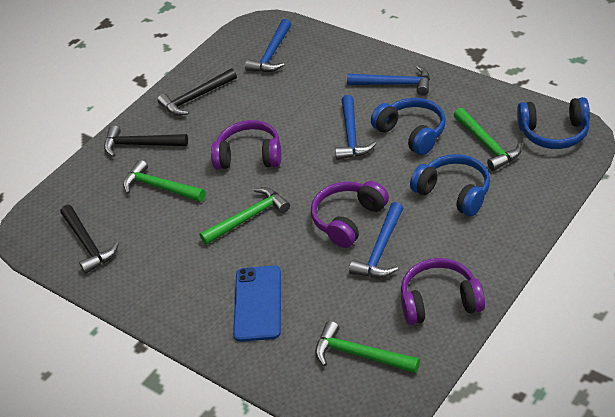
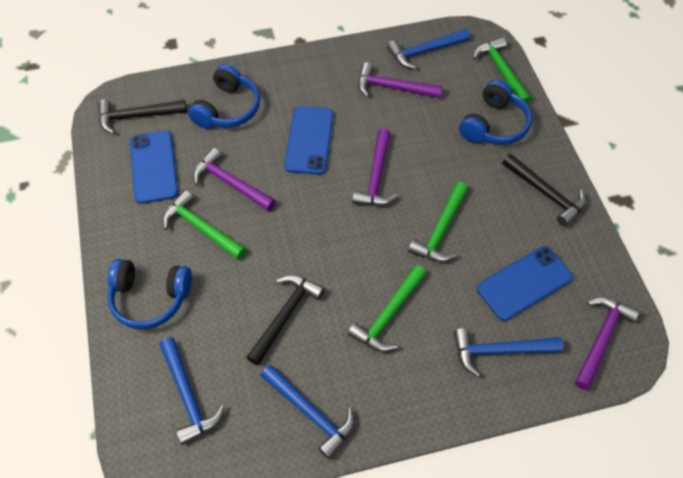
blue phone: 1 -> 3
purple hammer: 0 -> 4
purple headphones: 3 -> 0

